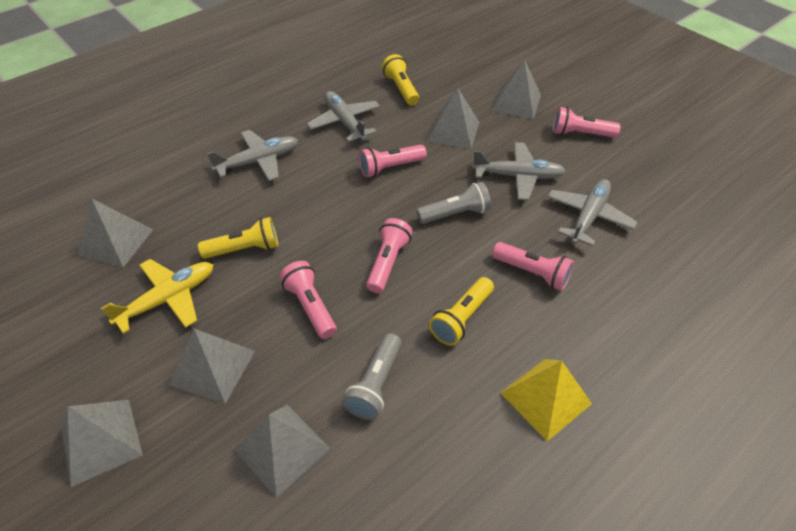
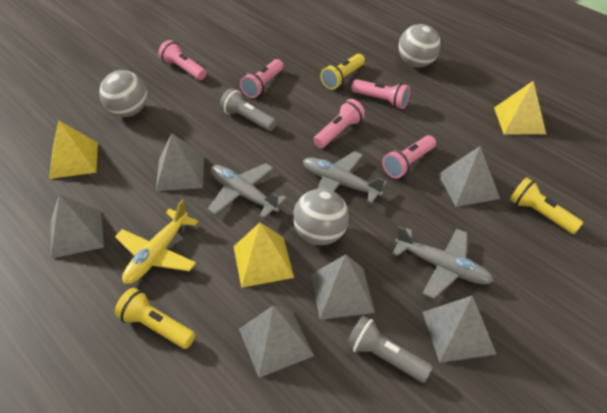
grey ball: 0 -> 3
grey plane: 4 -> 3
yellow pyramid: 1 -> 3

